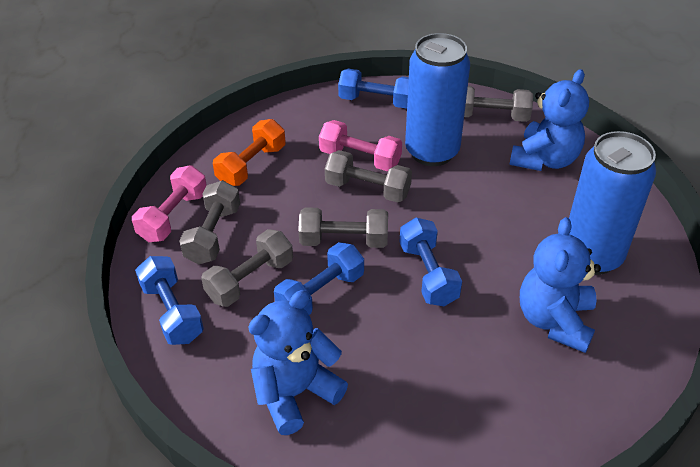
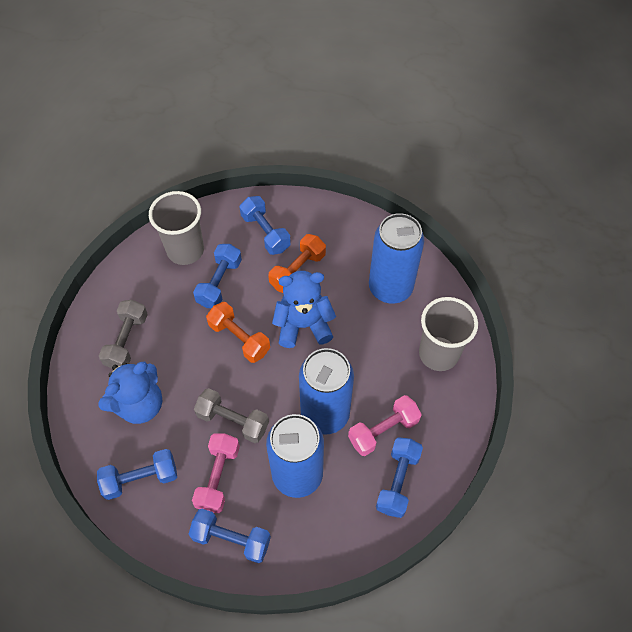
blue can: 2 -> 3
blue dumbbell: 4 -> 5
blue teddy bear: 3 -> 2
grey cup: 0 -> 2
grey dumbbell: 5 -> 2
orange dumbbell: 1 -> 2

